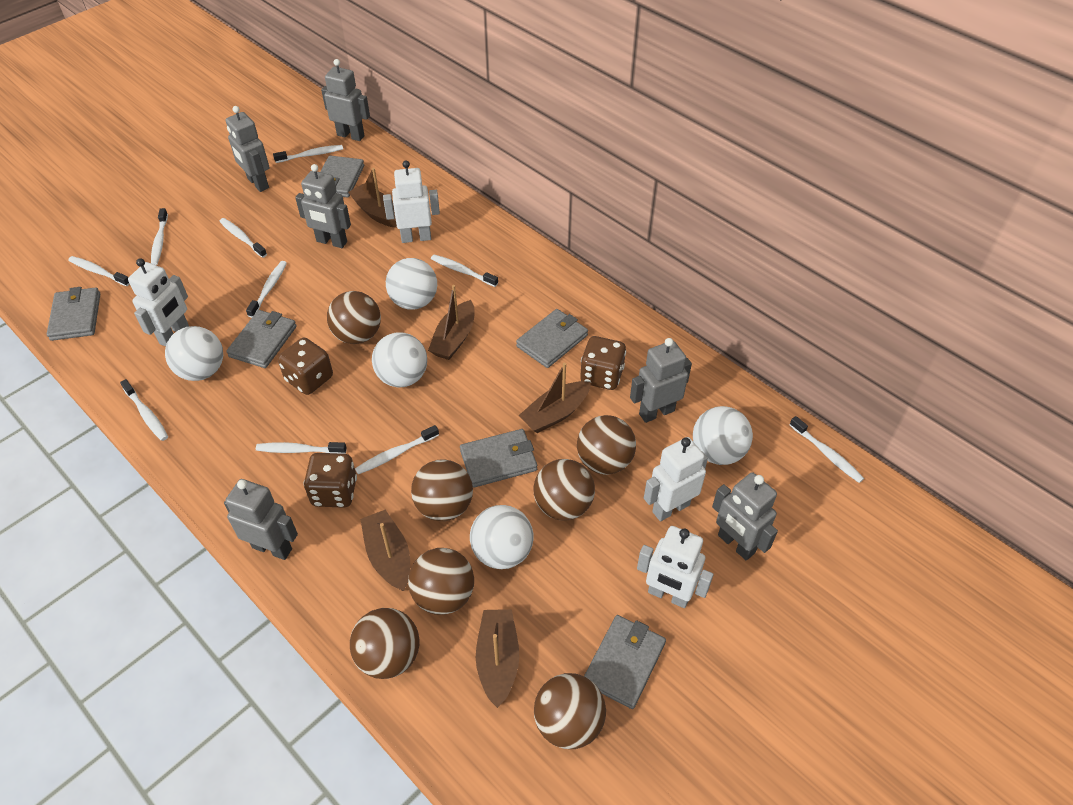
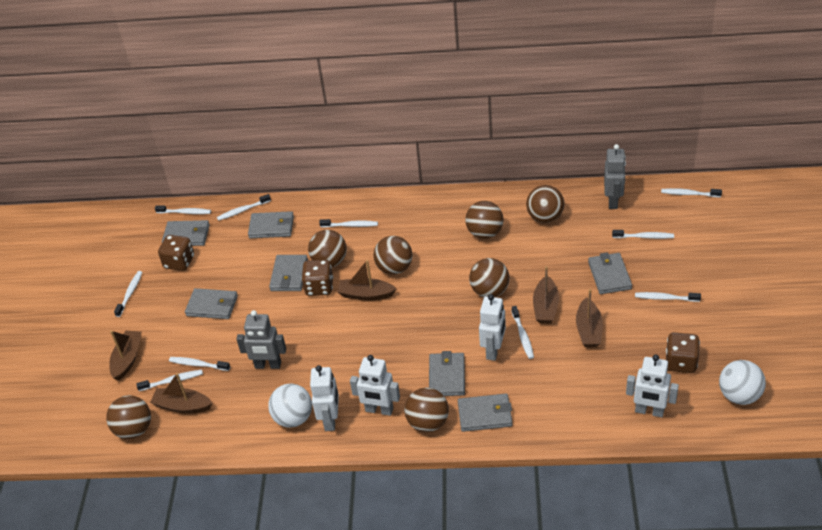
grey robot: 6 -> 2
grey wallet: 6 -> 7
white ball: 5 -> 2

